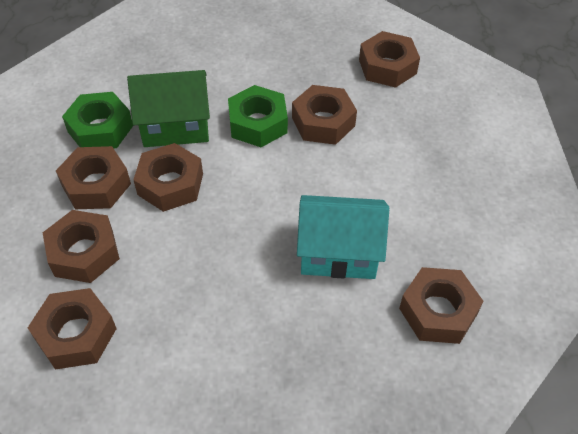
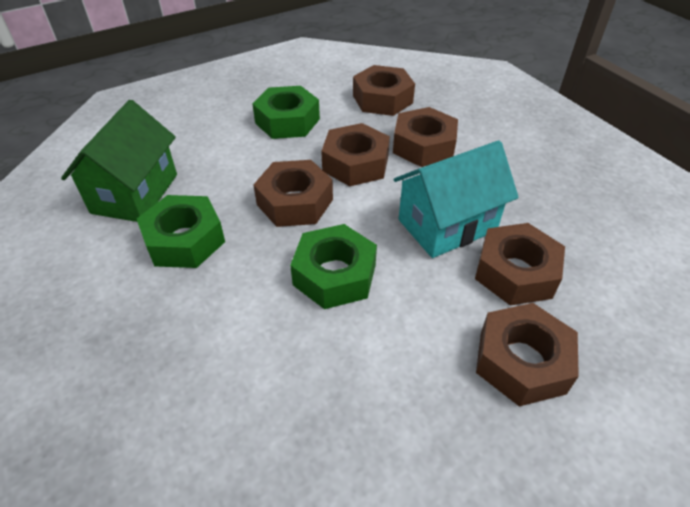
brown nut: 7 -> 6
green nut: 2 -> 3

